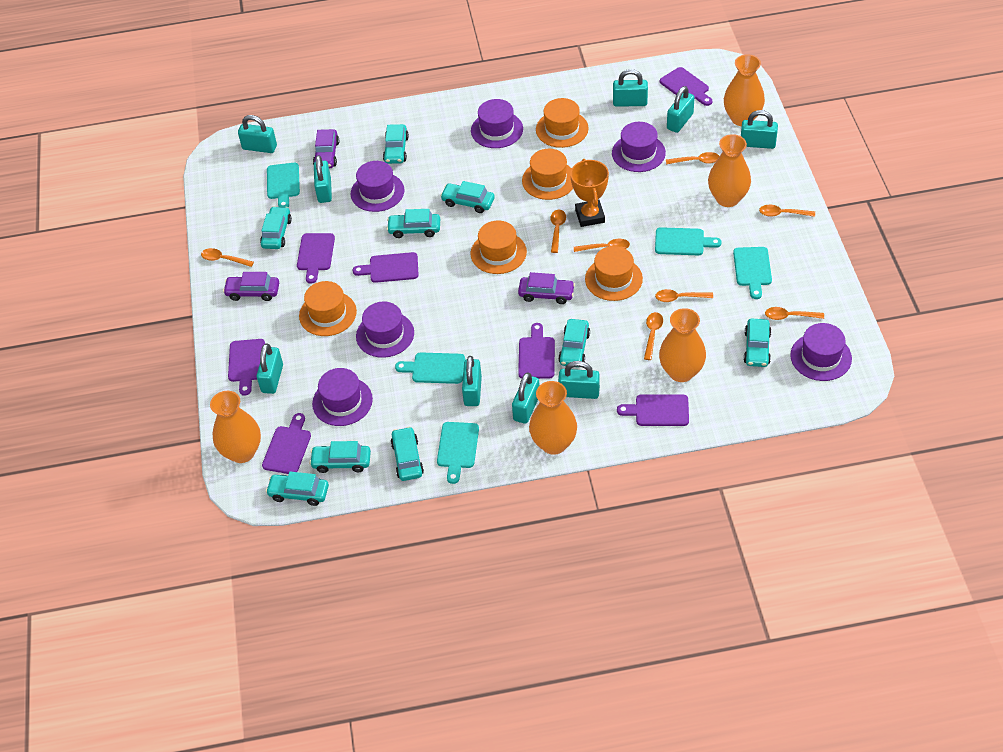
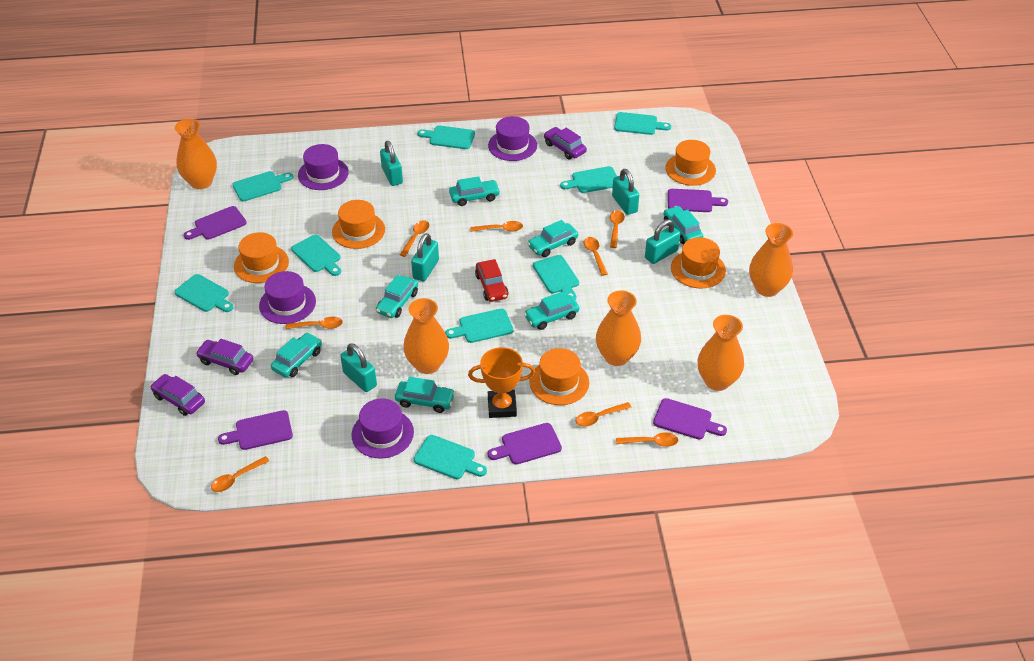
purple cutting board: 7 -> 5
purple hat: 6 -> 4
red car: 0 -> 1
turquoise car: 9 -> 7
turquoise cutting board: 5 -> 9
turquoise padlock: 9 -> 5

